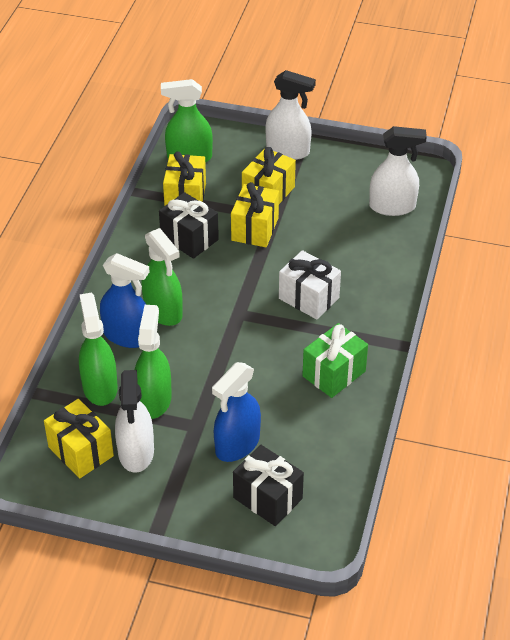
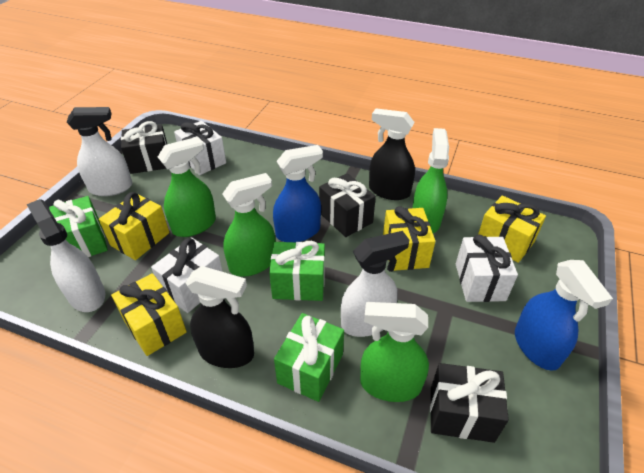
black gift: 2 -> 3
black spray bottle: 0 -> 2
green gift: 1 -> 3
white gift: 1 -> 3

